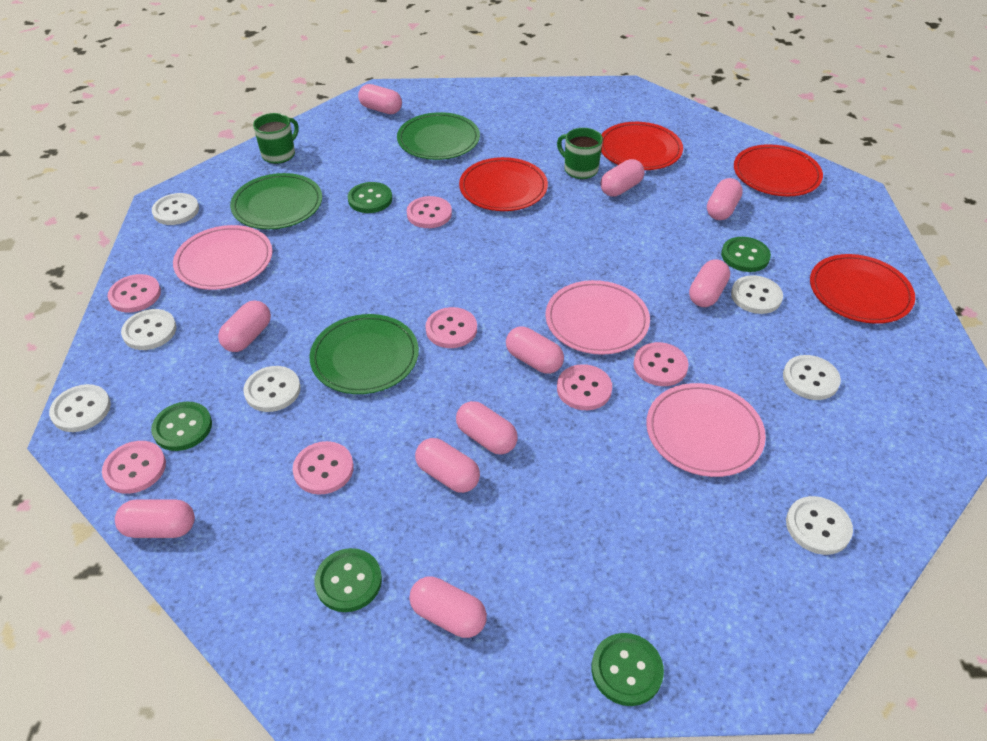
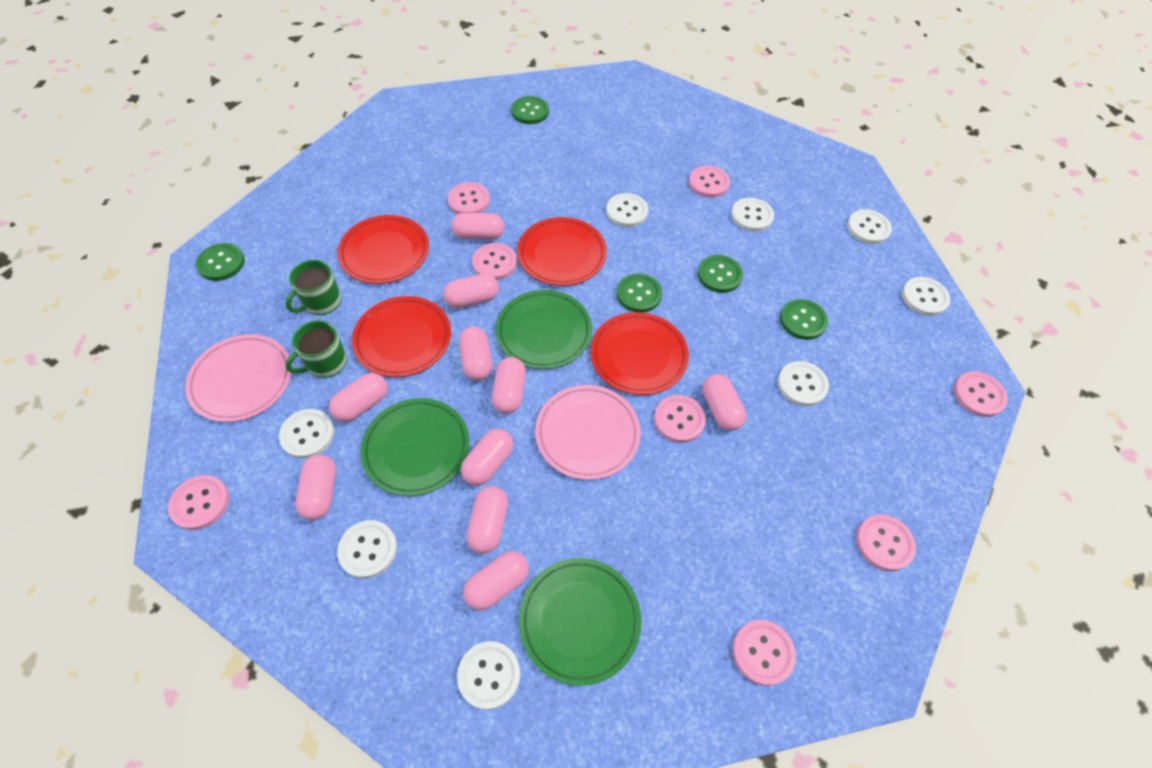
pink button: 7 -> 8
pink plate: 3 -> 2
white button: 7 -> 8

